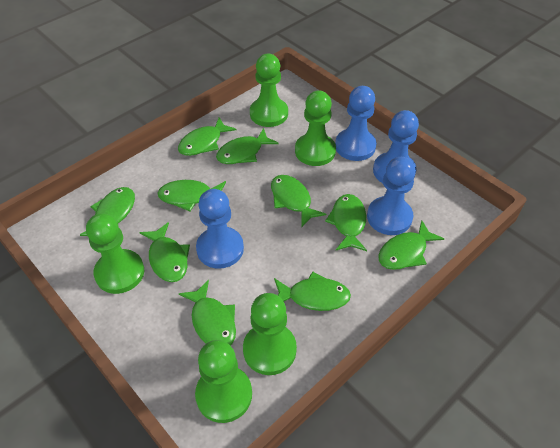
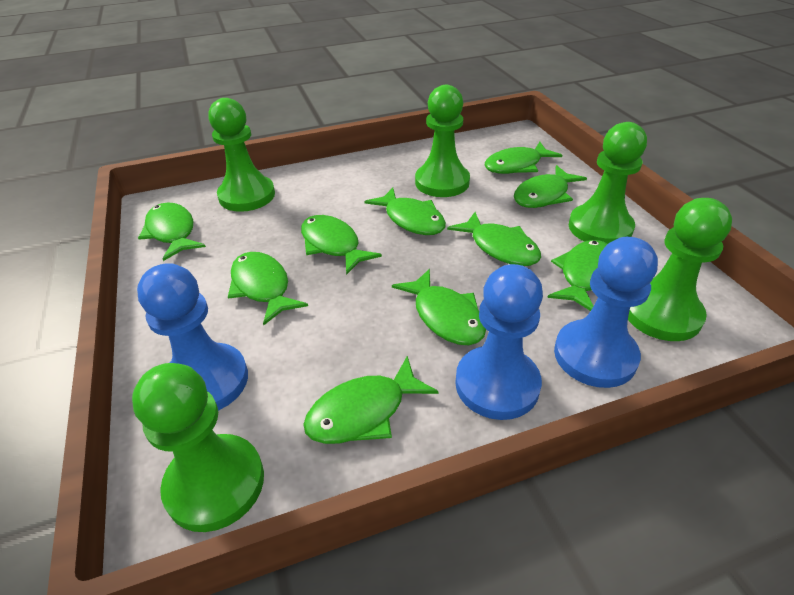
blue pawn: 4 -> 3

